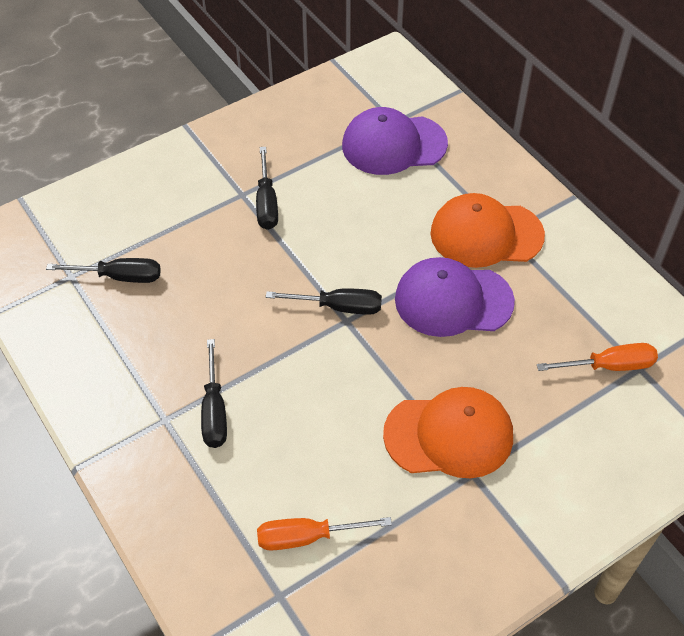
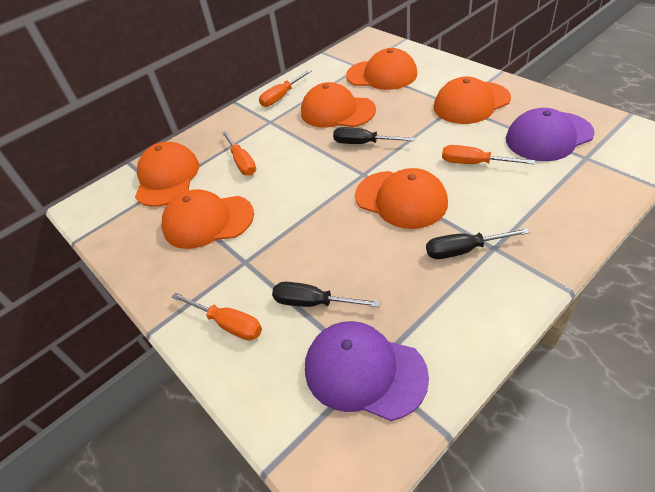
black screwdriver: 4 -> 3
orange cap: 2 -> 6
orange screwdriver: 2 -> 4

